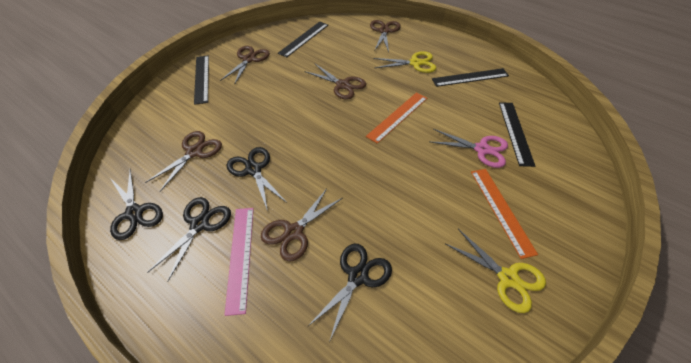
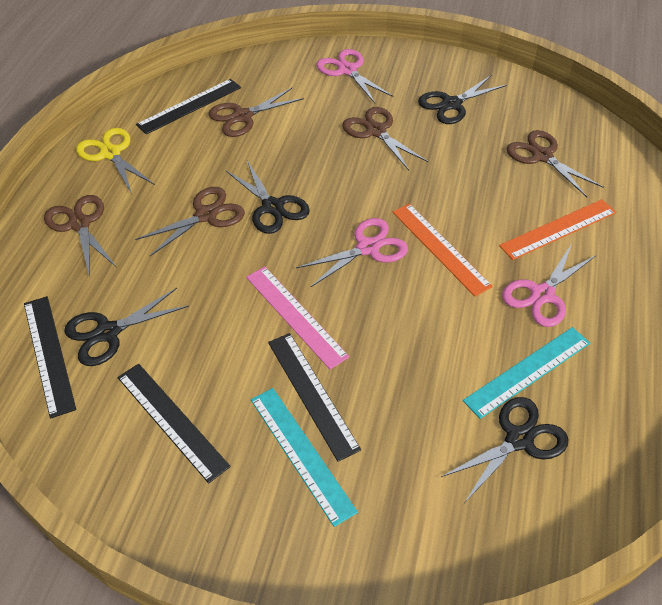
pink scissors: 1 -> 3
turquoise ruler: 0 -> 2
yellow scissors: 2 -> 1

